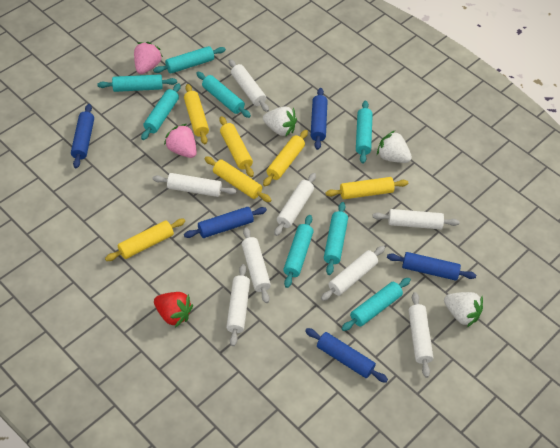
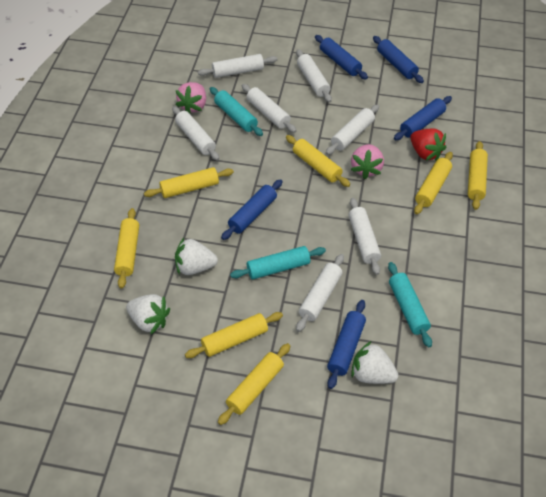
turquoise rolling pin: 8 -> 3
white rolling pin: 8 -> 7
yellow rolling pin: 6 -> 7

